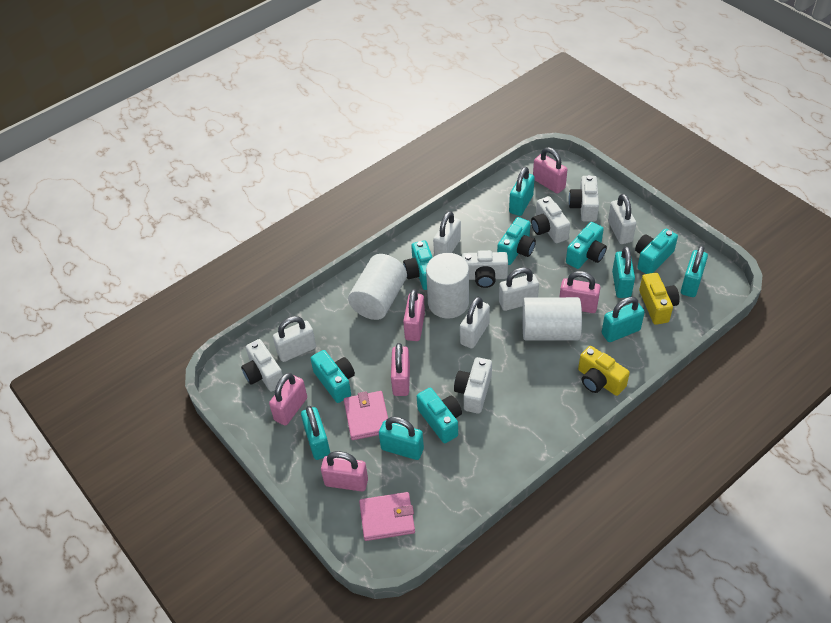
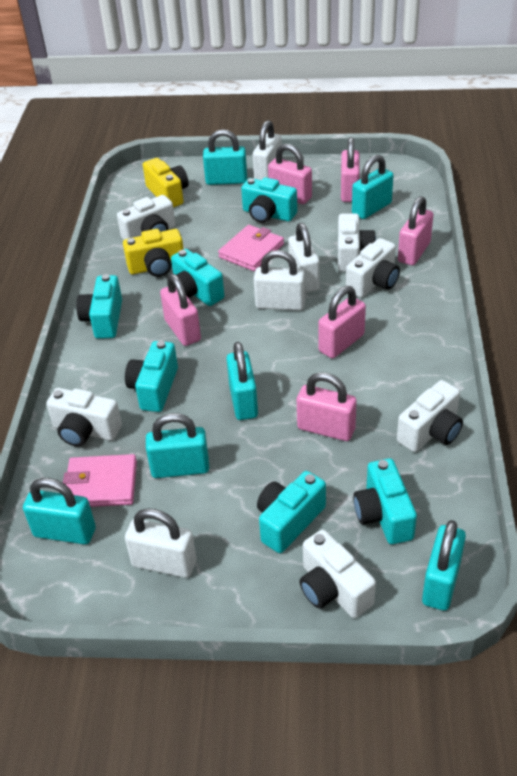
white camera: 5 -> 6
white cylinder: 3 -> 0
white padlock: 5 -> 4

